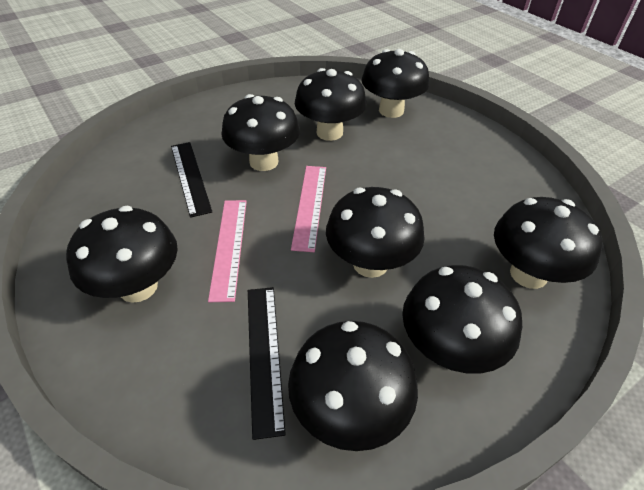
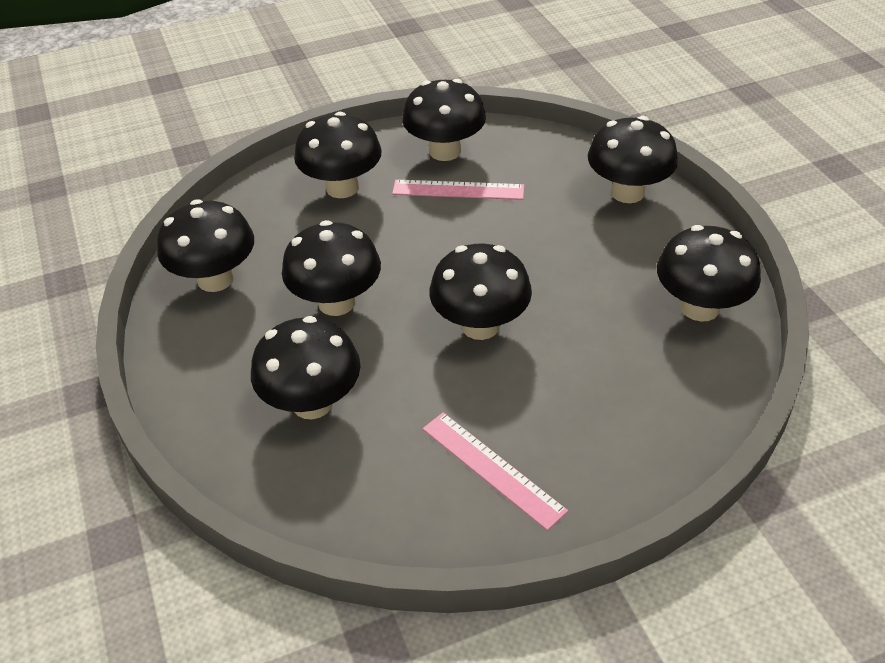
black ruler: 2 -> 0

